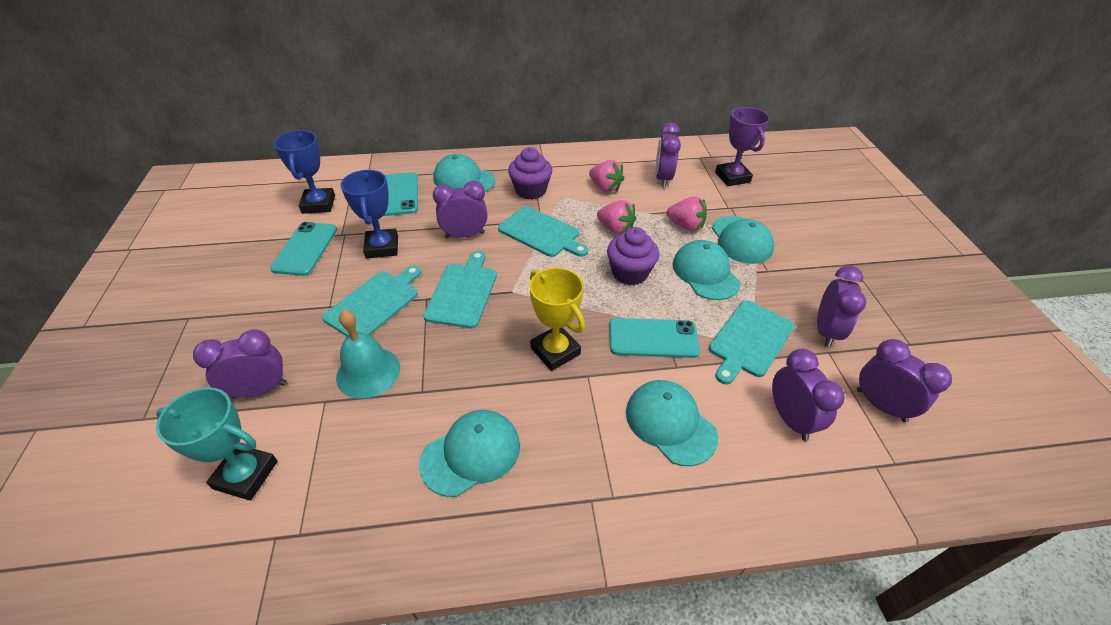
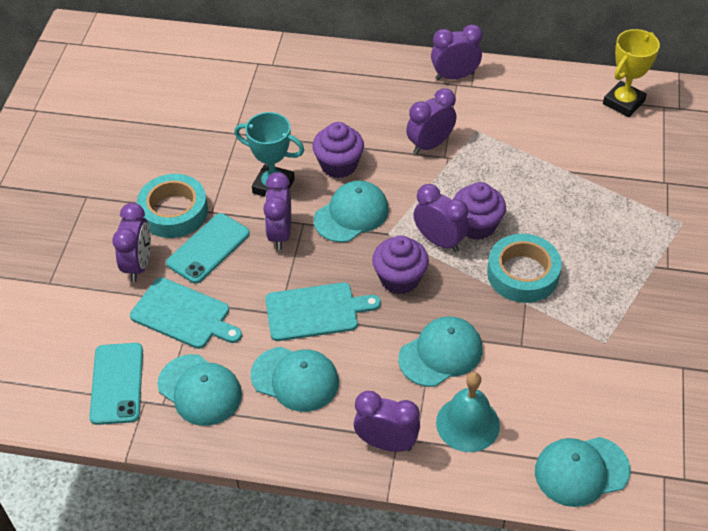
blue trophy: 2 -> 0
pink strawberry: 3 -> 0
purple cupcake: 2 -> 3
purple trophy: 1 -> 0
turquoise cutting board: 4 -> 2
turquoise phone: 3 -> 2
turquoise tape: 0 -> 2

